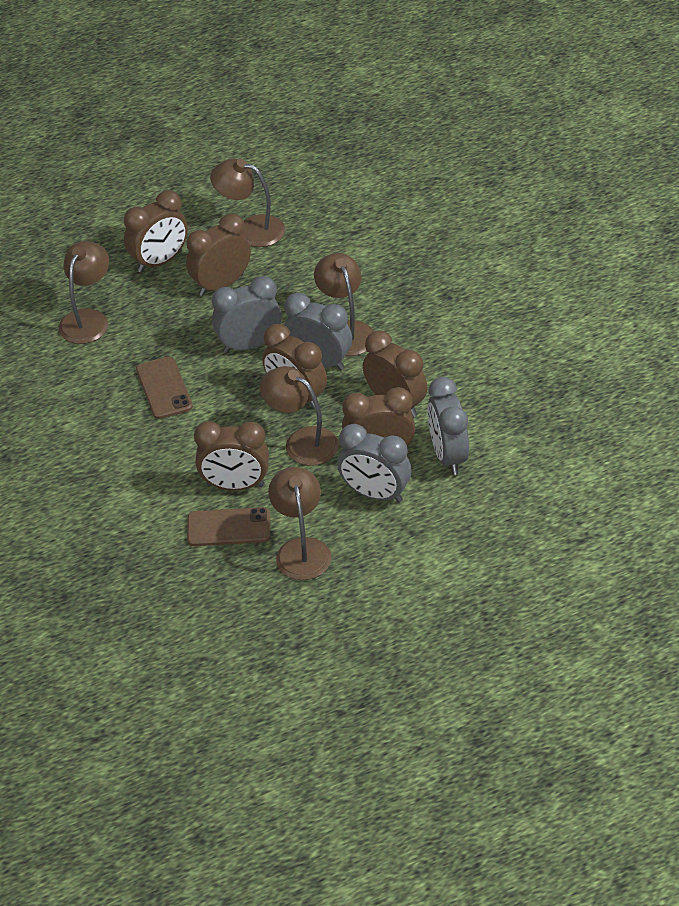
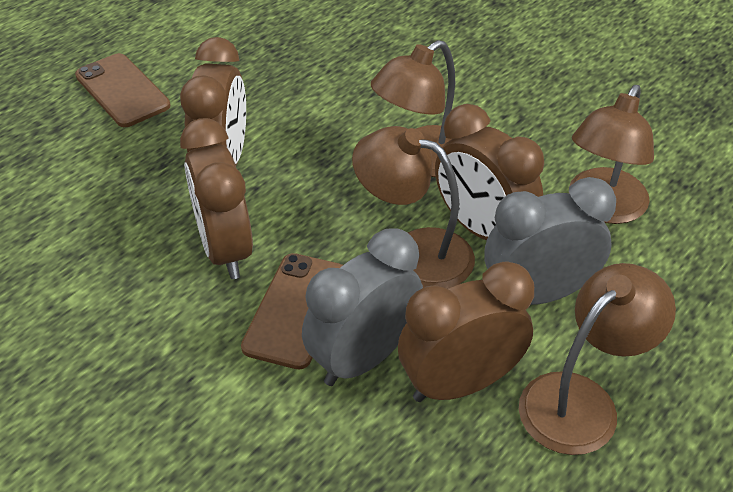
brown clock: 6 -> 4
brown lamp: 5 -> 4
grey clock: 4 -> 2

